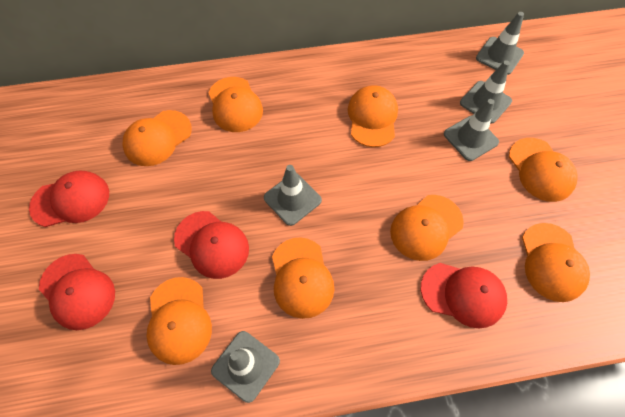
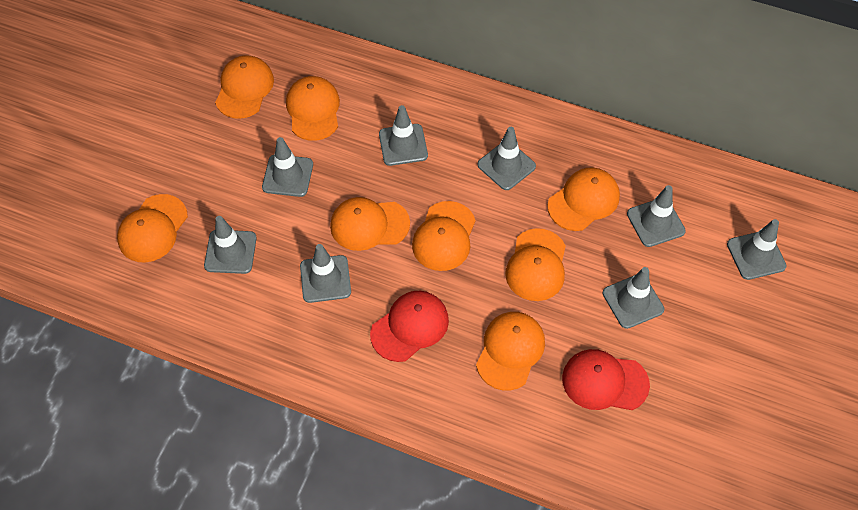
grey traffic cone: 5 -> 8
red cap: 4 -> 2

